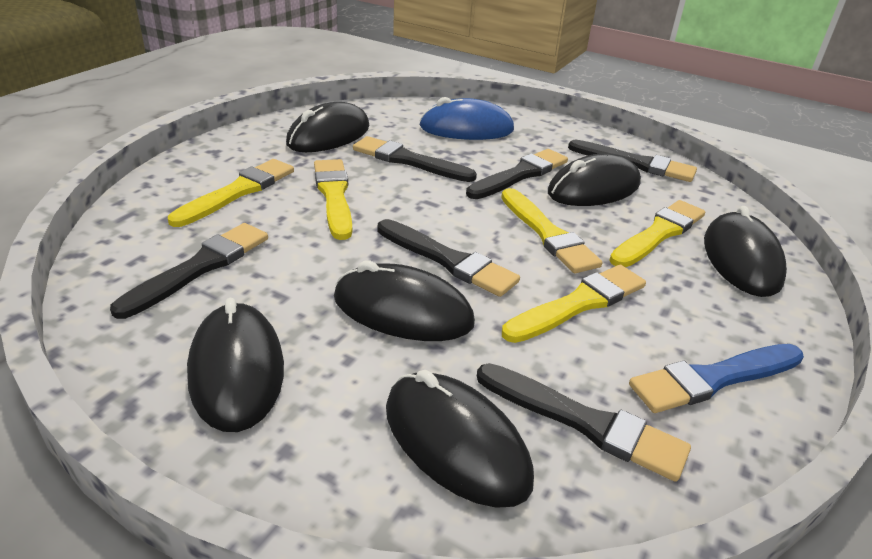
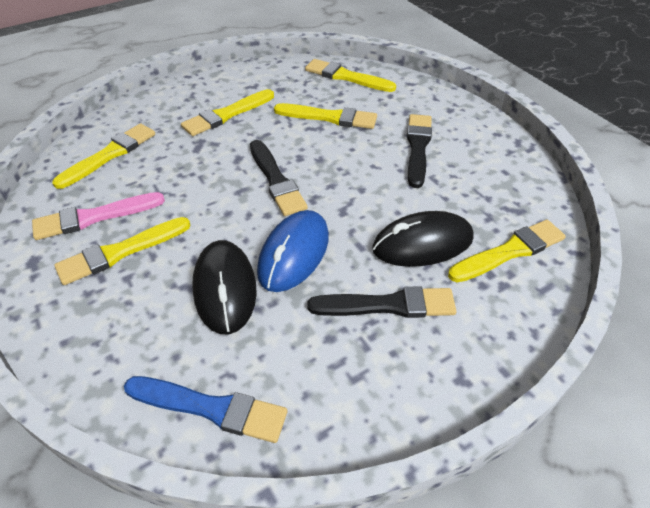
black brush: 6 -> 3
black mouse: 6 -> 2
pink brush: 0 -> 1
yellow brush: 5 -> 6

